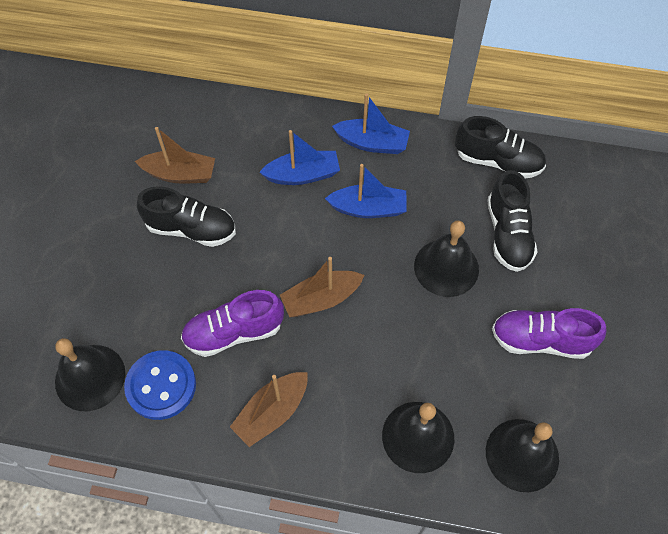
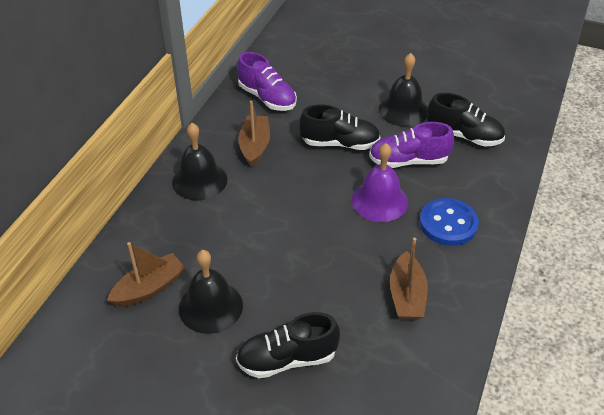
black bell: 4 -> 3
blue boat: 3 -> 0
purple bell: 0 -> 1

